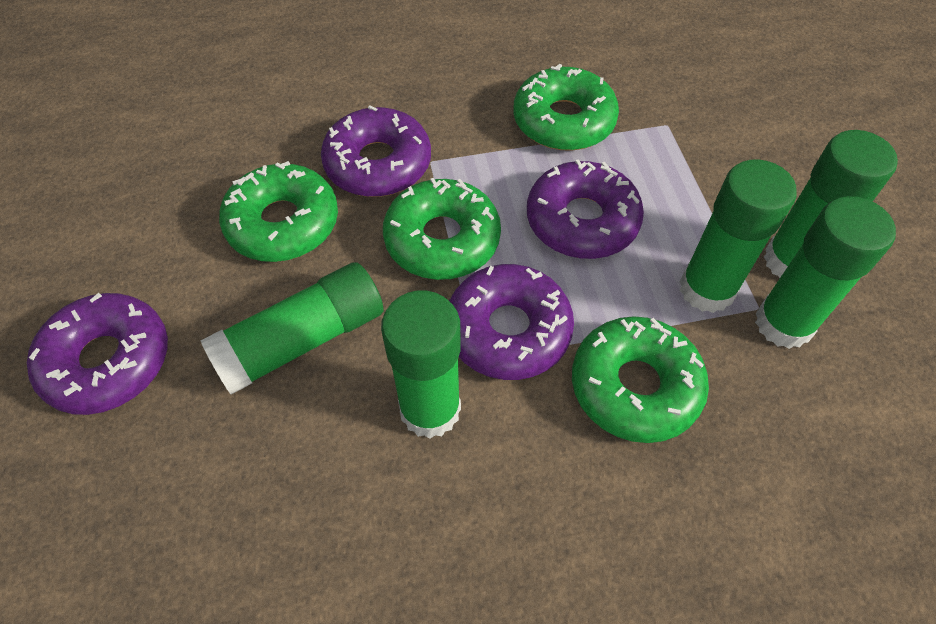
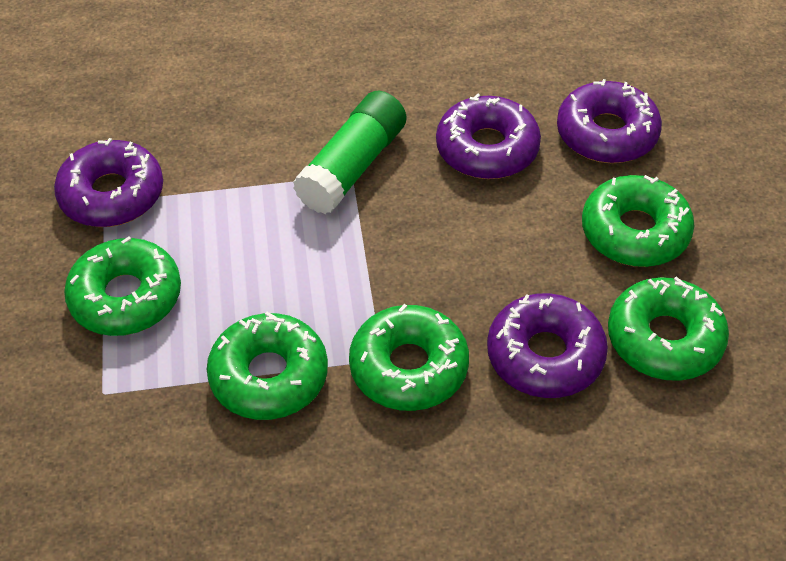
green donut: 4 -> 5
green glue stick: 5 -> 1

